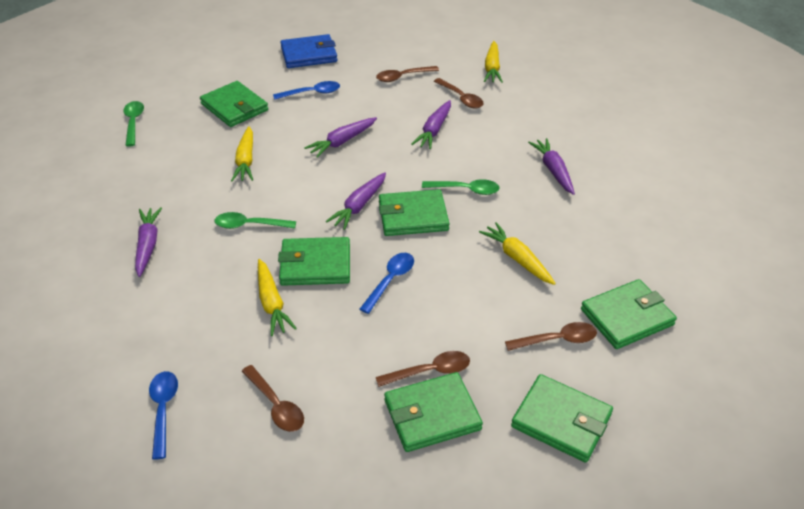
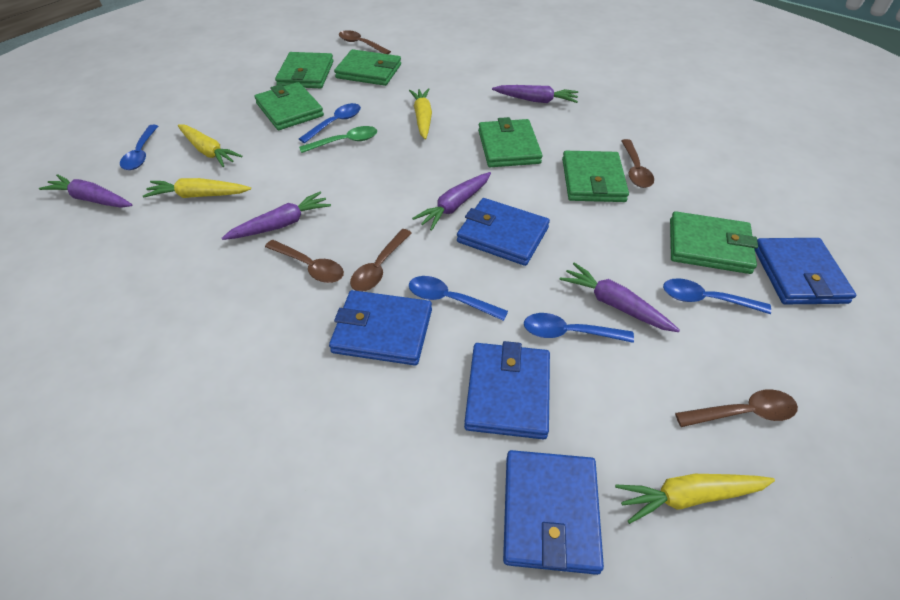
blue spoon: 3 -> 5
blue wallet: 1 -> 5
green spoon: 3 -> 1

